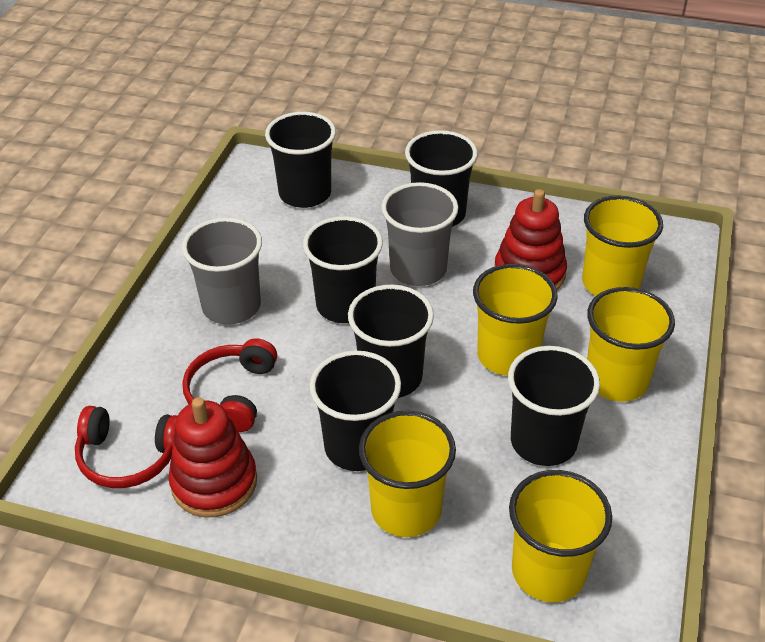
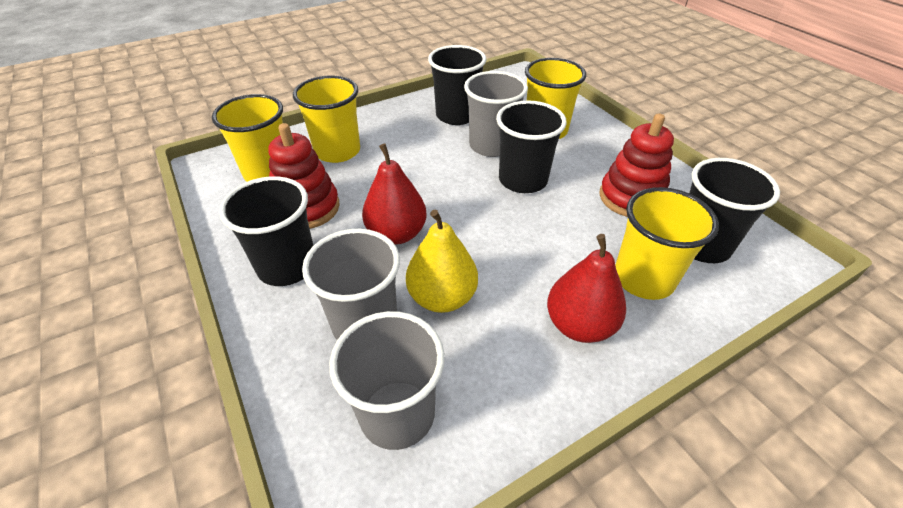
black cup: 6 -> 4
grey cup: 2 -> 3
red headphones: 2 -> 0
red pear: 0 -> 2
yellow cup: 5 -> 4
yellow pear: 0 -> 1

